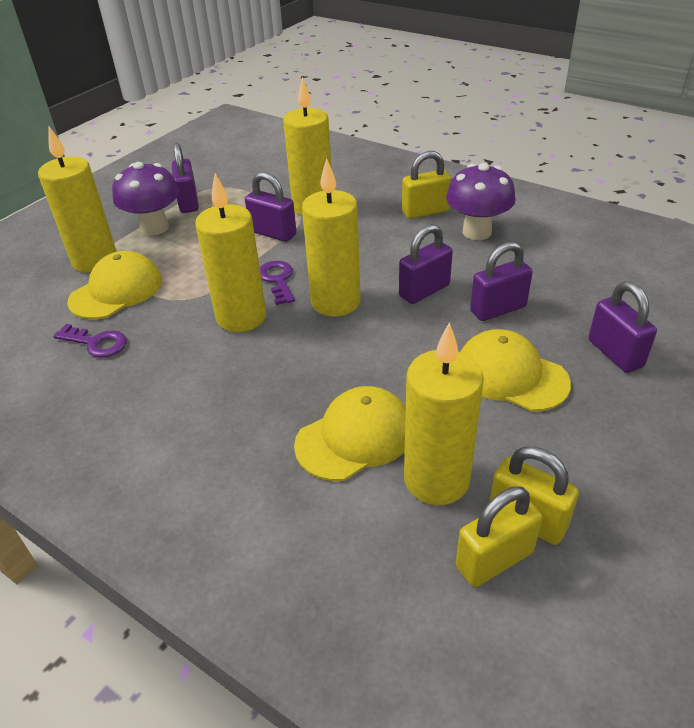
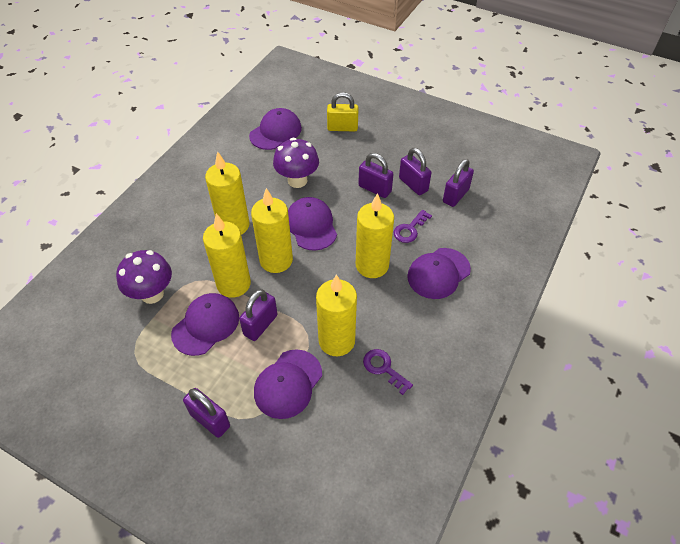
purple cap: 0 -> 5
yellow cap: 3 -> 0
yellow padlock: 3 -> 1

